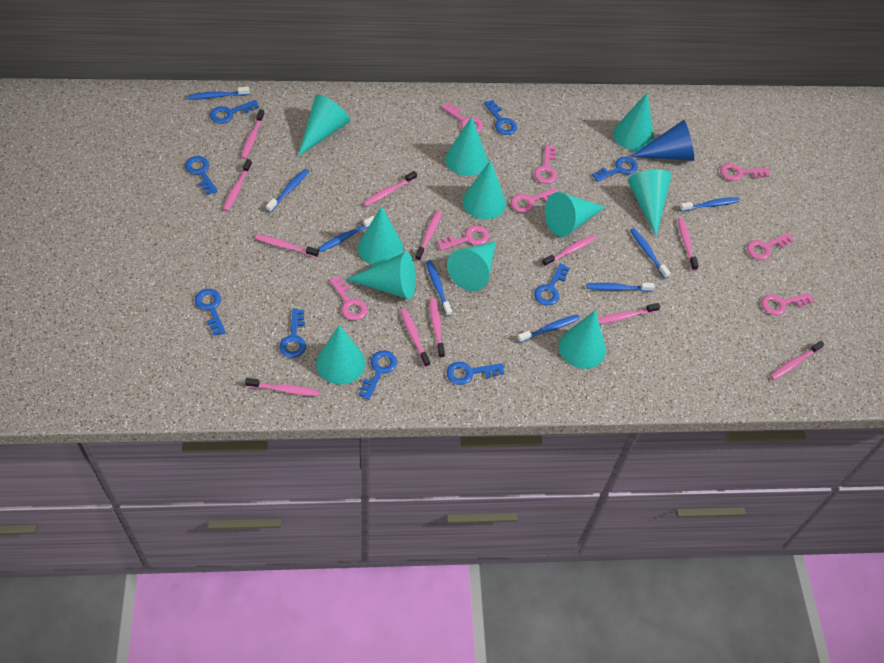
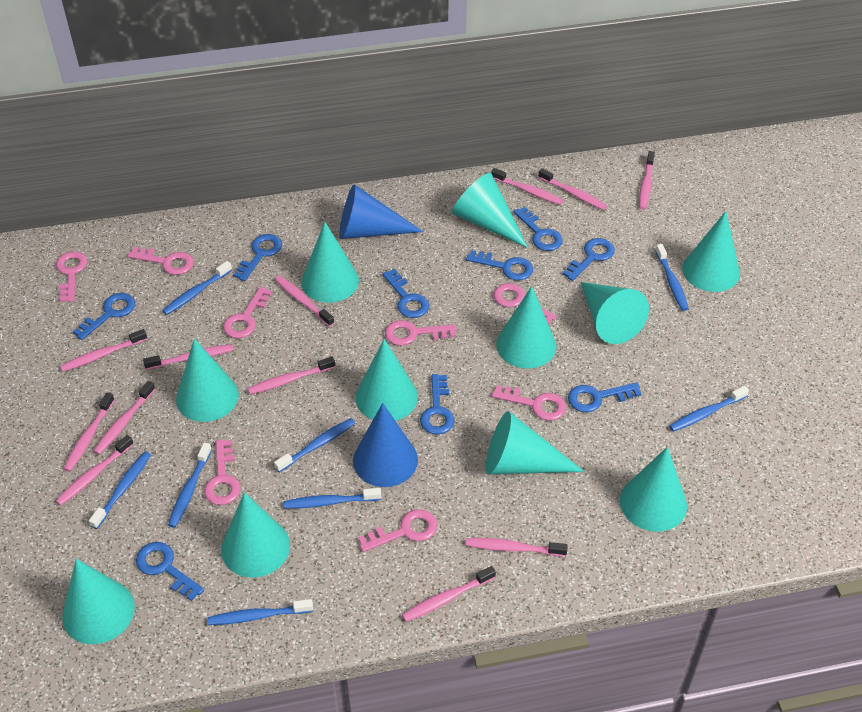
blue cone: 1 -> 2

